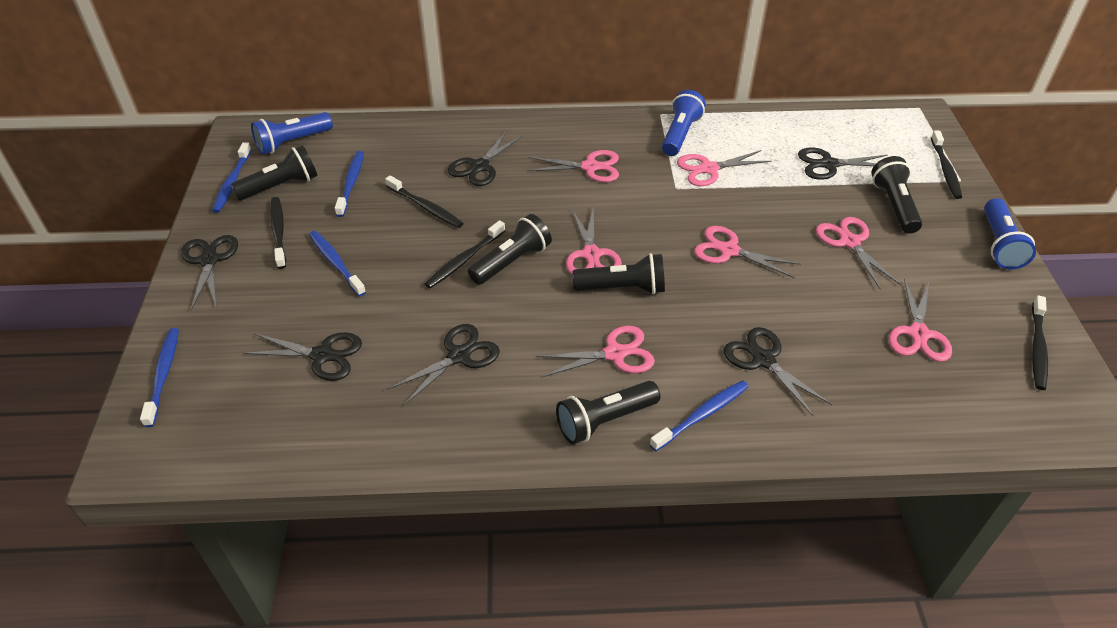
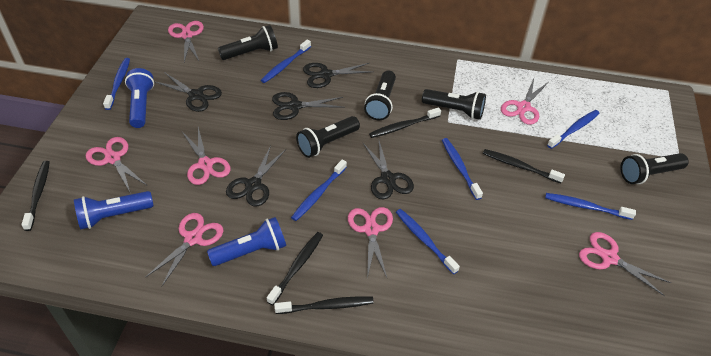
black scissors: 6 -> 5
blue toothbrush: 5 -> 7

